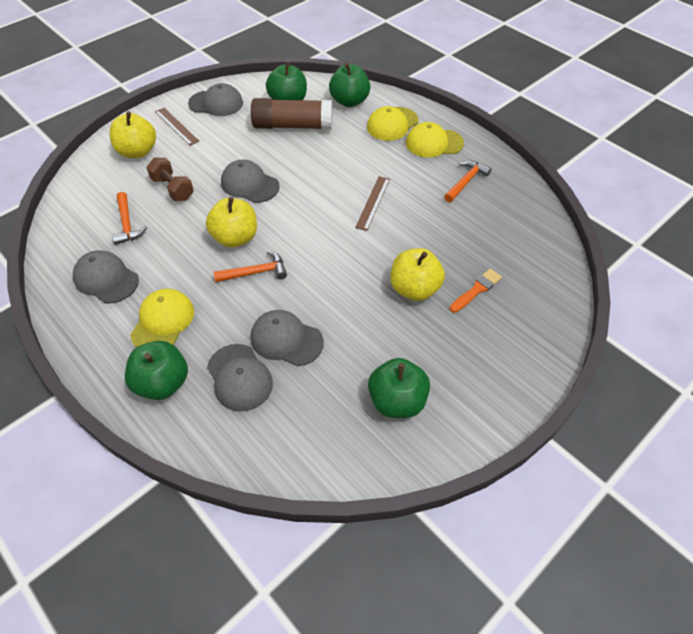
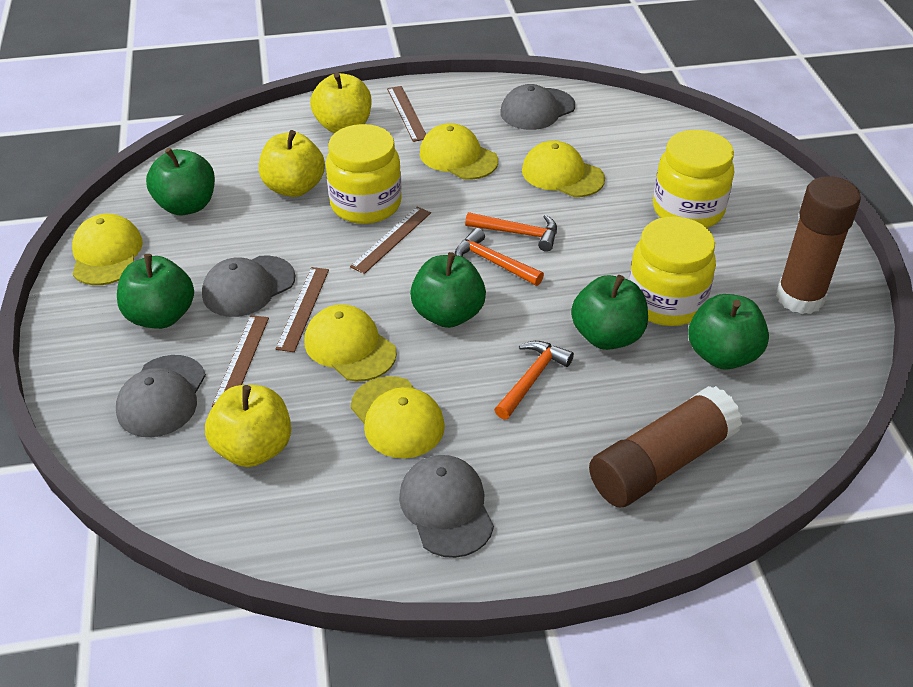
brown dumbbell: 1 -> 0
brown glue stick: 1 -> 2
brown ruler: 2 -> 4
green apple: 4 -> 5
grey cap: 5 -> 4
orange brush: 1 -> 0
yellow cap: 3 -> 5
yellow jar: 0 -> 3

